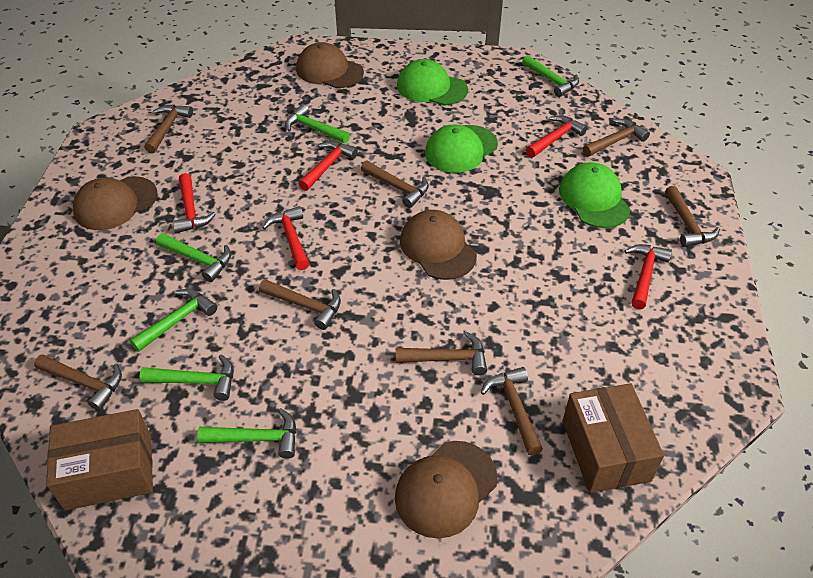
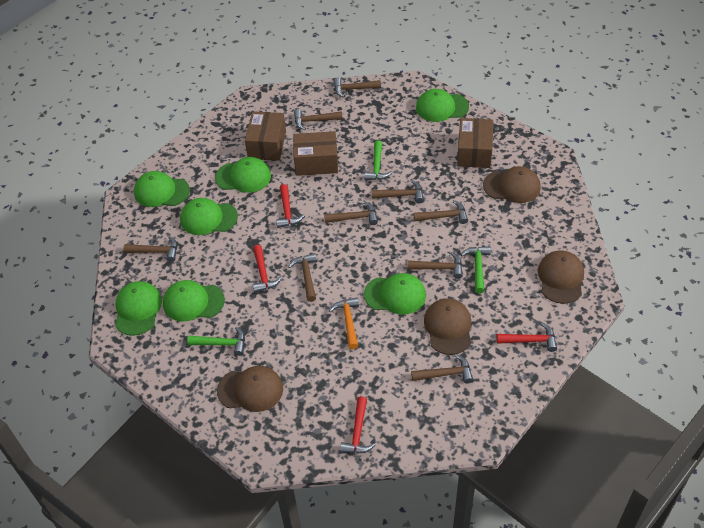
brown box: 2 -> 3
brown hammer: 8 -> 9
green cap: 3 -> 7
green hammer: 6 -> 3
orange hammer: 0 -> 1
red hammer: 5 -> 4

